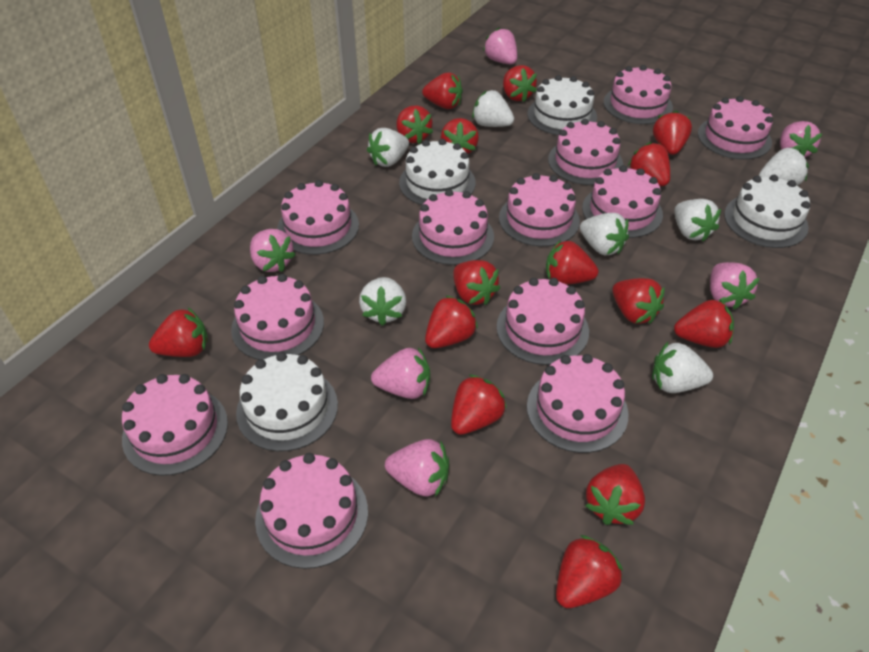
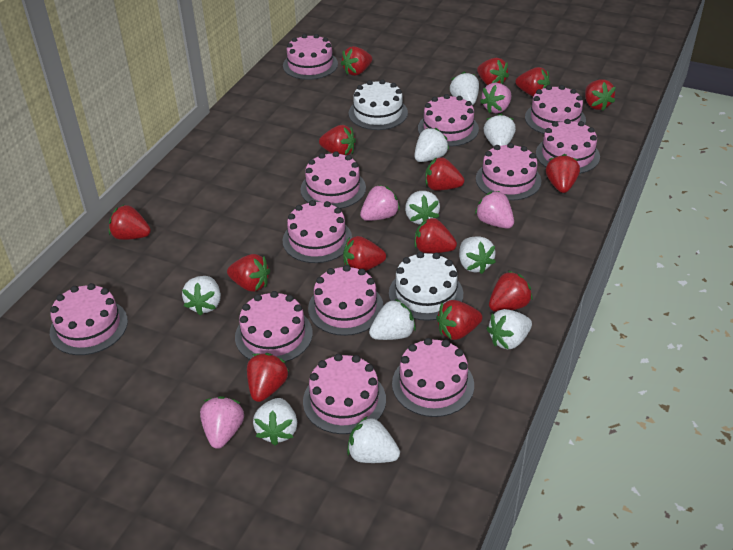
pink strawberry: 6 -> 4
red strawberry: 15 -> 14
white cake: 4 -> 2
white strawberry: 7 -> 10

